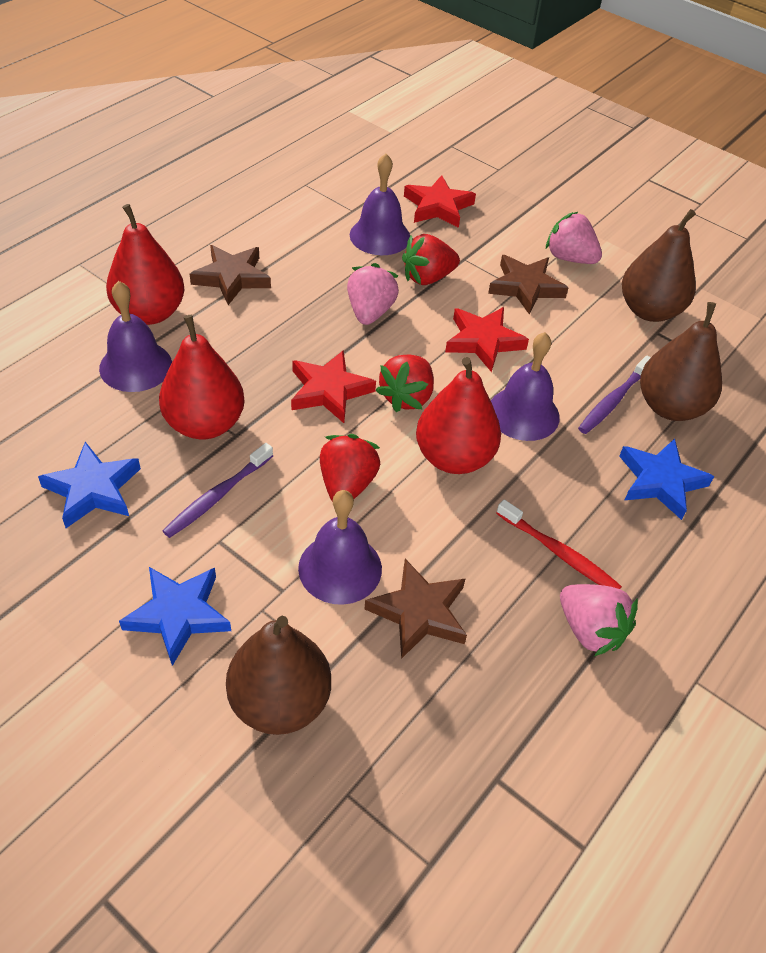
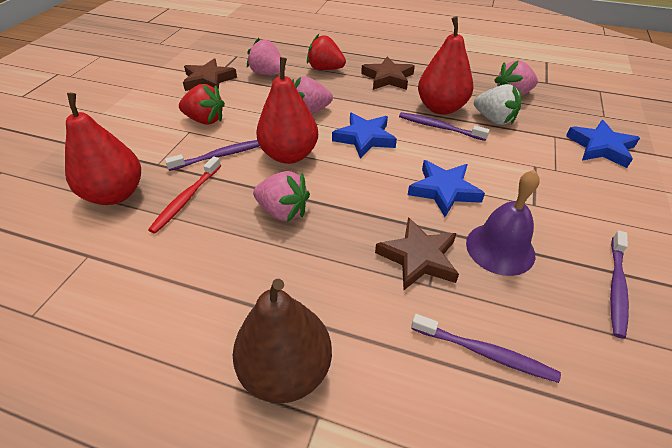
brown pear: 3 -> 1
pink strawberry: 3 -> 4
purple bell: 4 -> 1
purple toothbrush: 2 -> 4
red star: 3 -> 0
red strawberry: 3 -> 2
white strawberry: 0 -> 1

